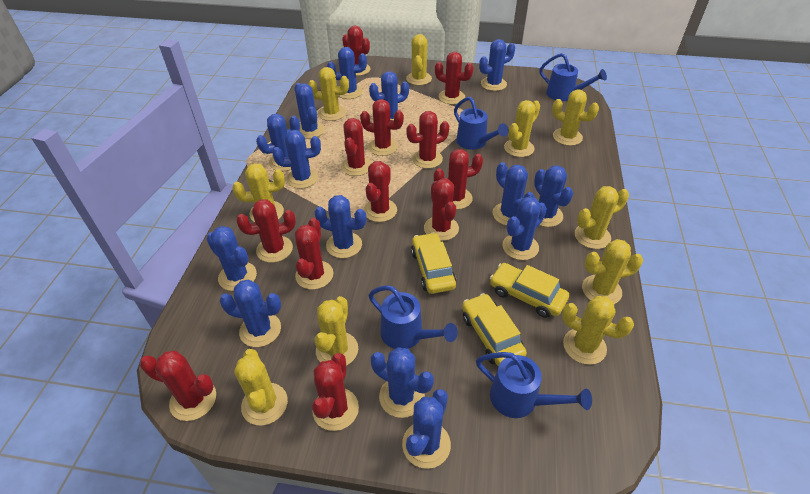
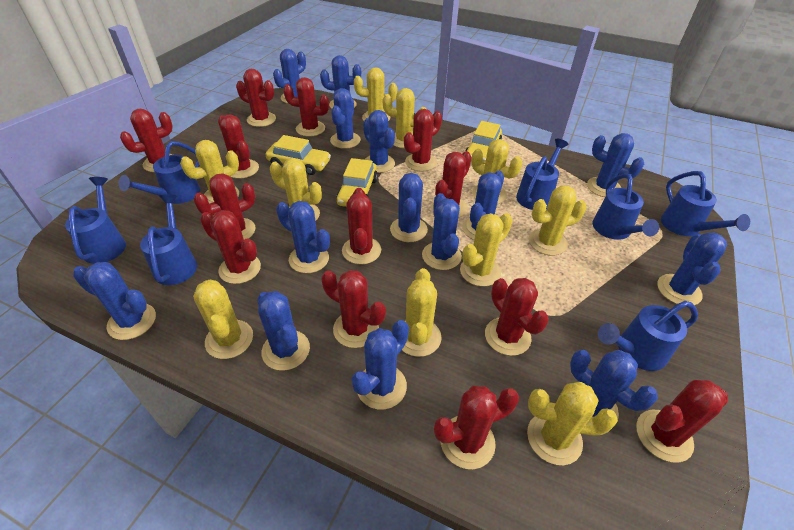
blue watering can: 4 -> 7
red cactus: 12 -> 13

